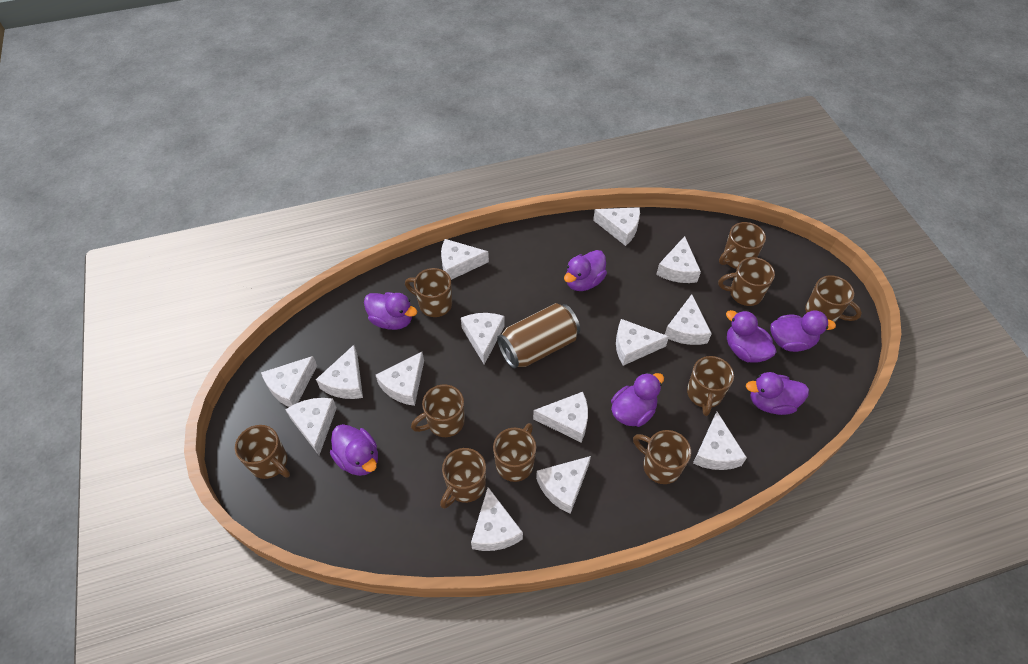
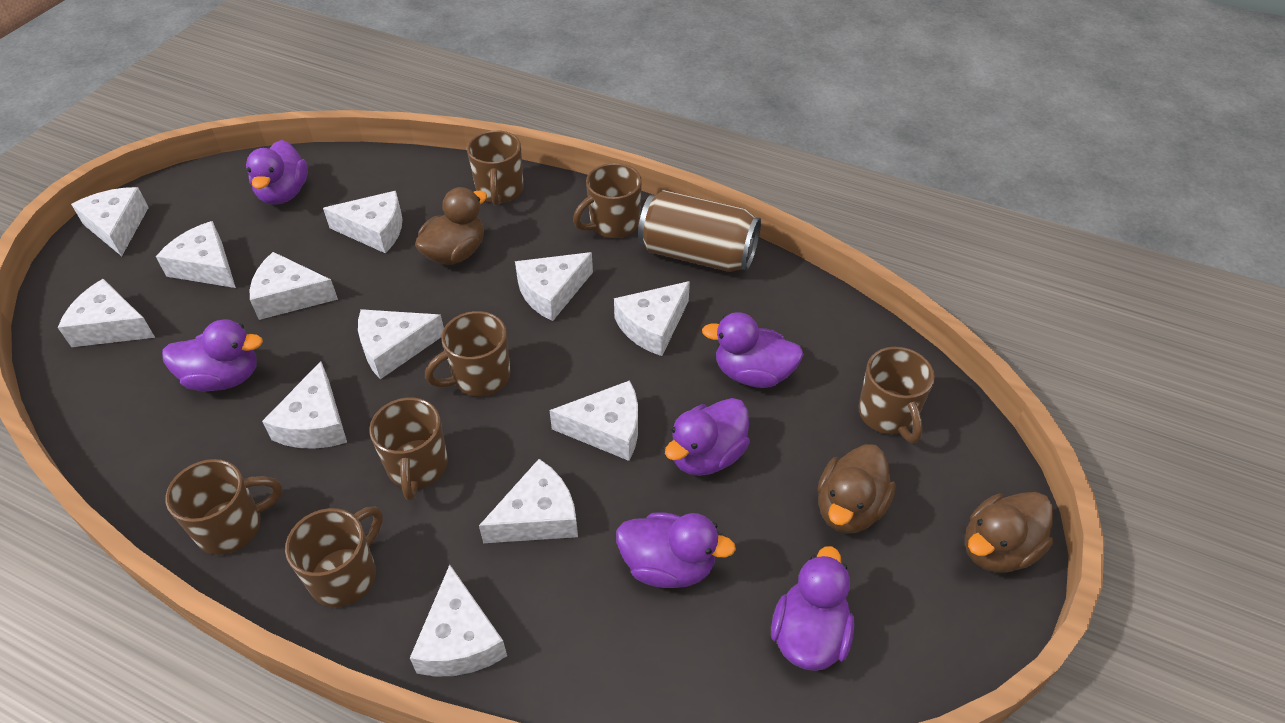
brown duck: 0 -> 3
brown mug: 10 -> 7
purple duck: 7 -> 6
white cheese: 14 -> 12

